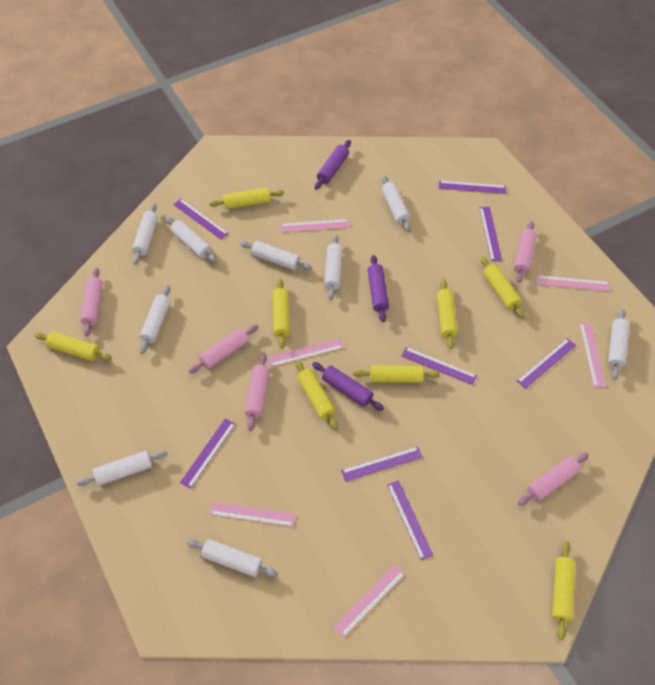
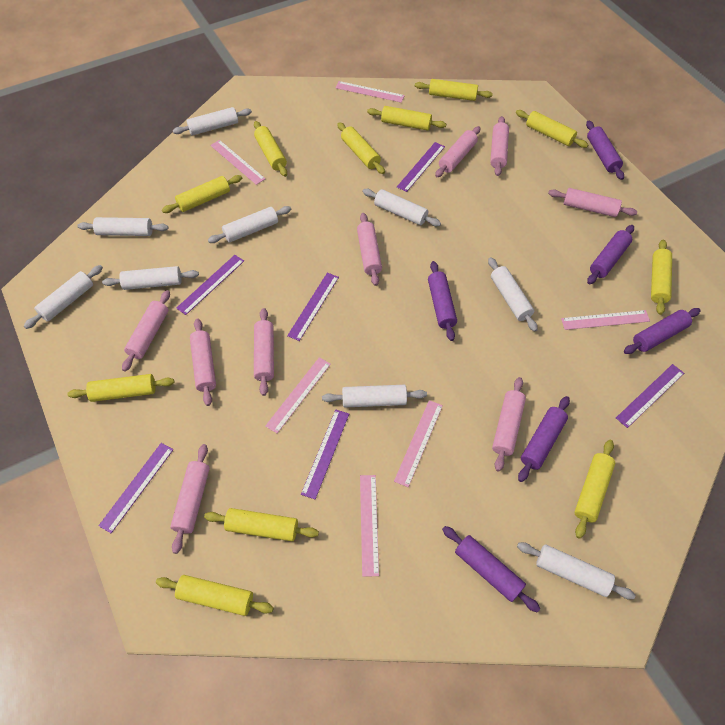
pink rolling pin: 5 -> 9
purple rolling pin: 3 -> 6
purple ruler: 8 -> 6
yellow rolling pin: 8 -> 11

